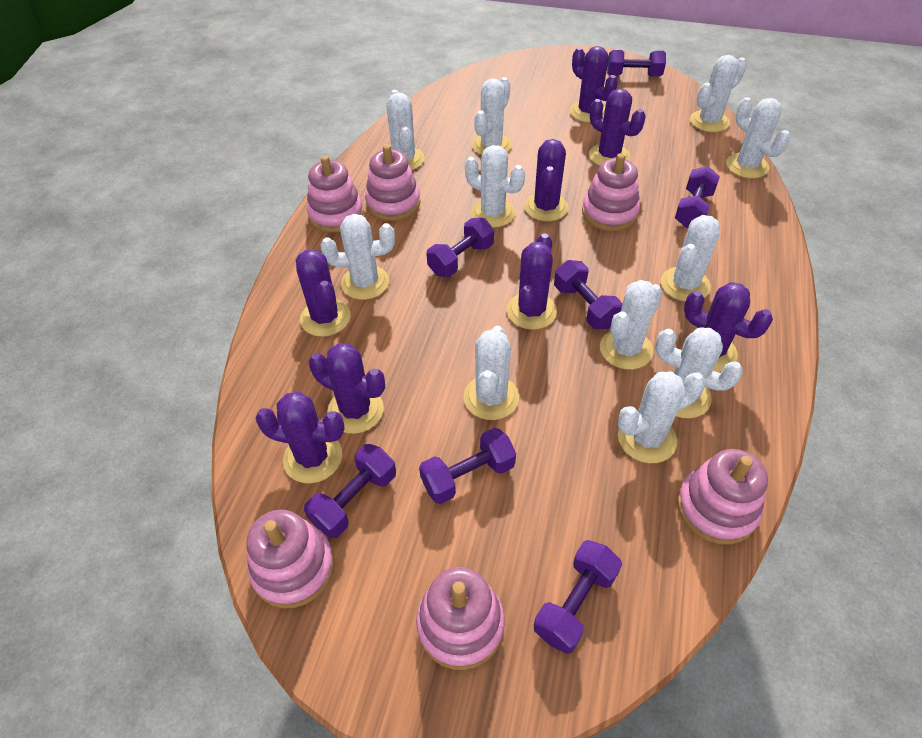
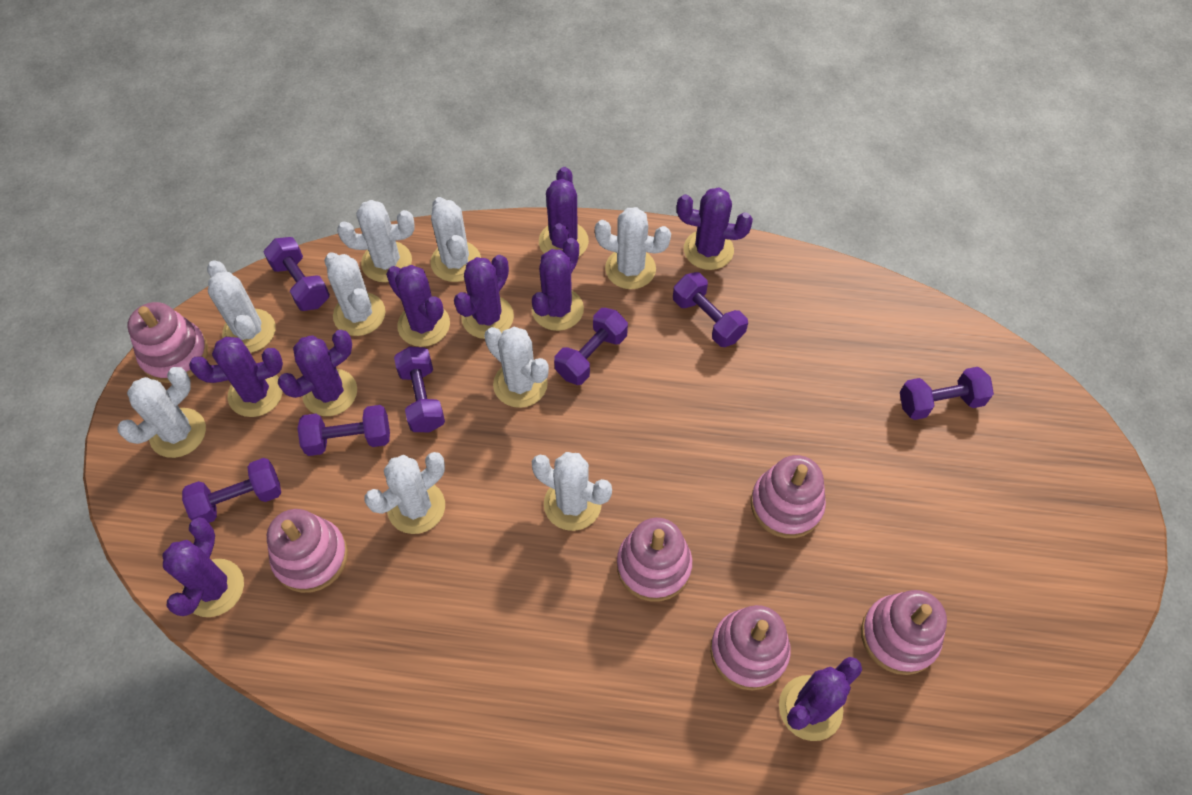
purple cactus: 8 -> 9
white cactus: 11 -> 9

